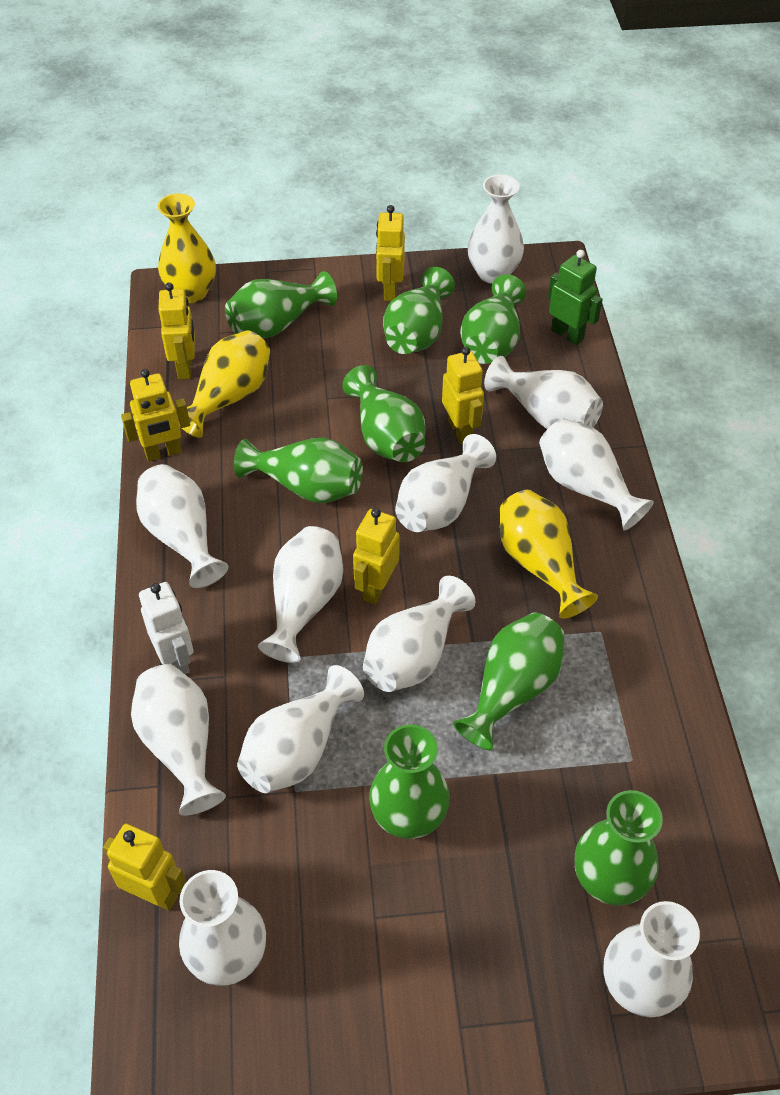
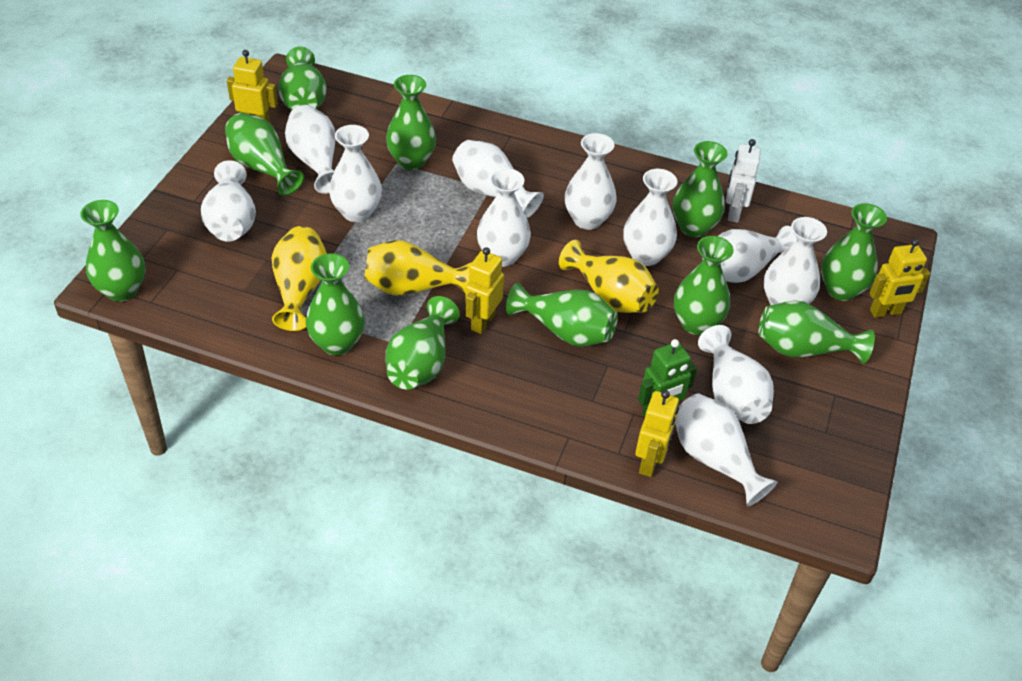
green vase: 8 -> 11
yellow robot: 6 -> 4

